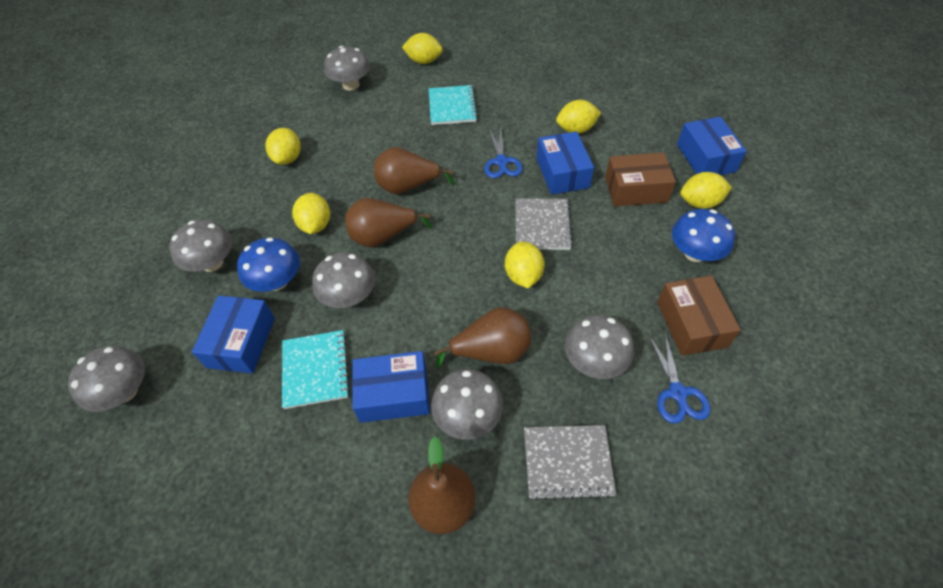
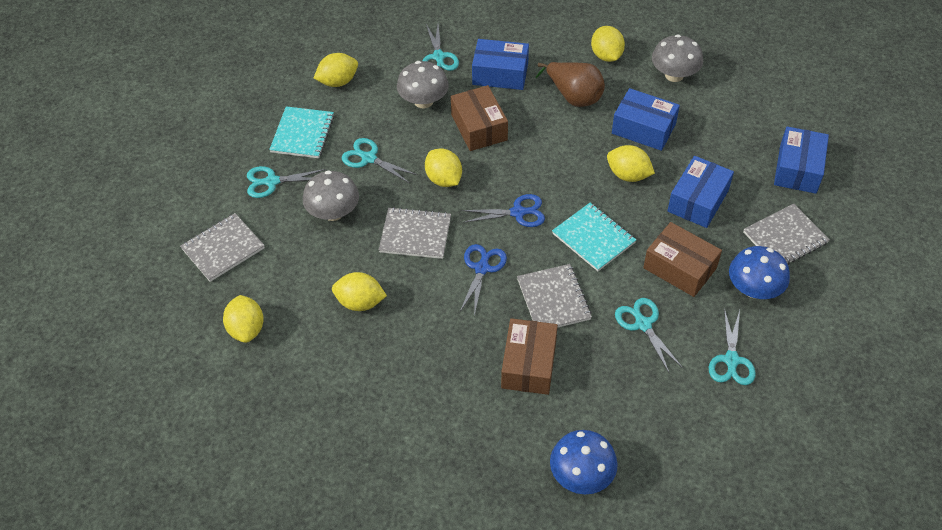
brown box: 2 -> 3
brown pear: 4 -> 1
grey mushroom: 6 -> 3
grey notebook: 2 -> 4
turquoise scissors: 0 -> 5

